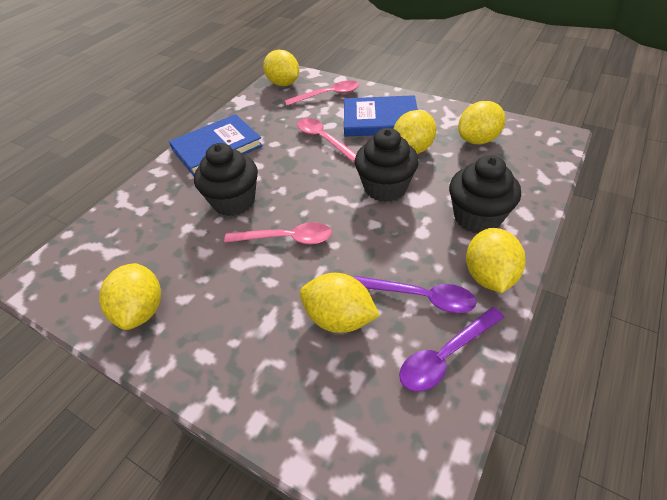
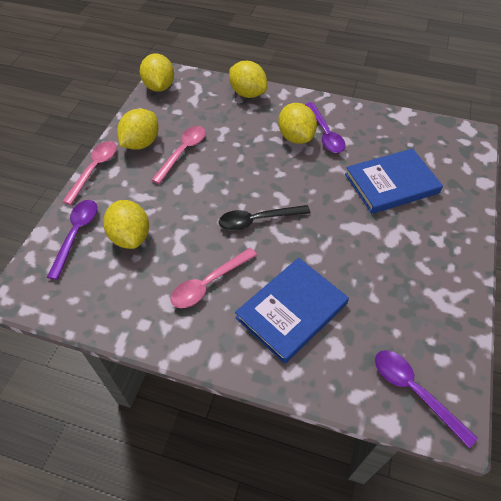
black cupcake: 3 -> 0
black spoon: 0 -> 1
purple spoon: 2 -> 3
yellow lemon: 6 -> 5

